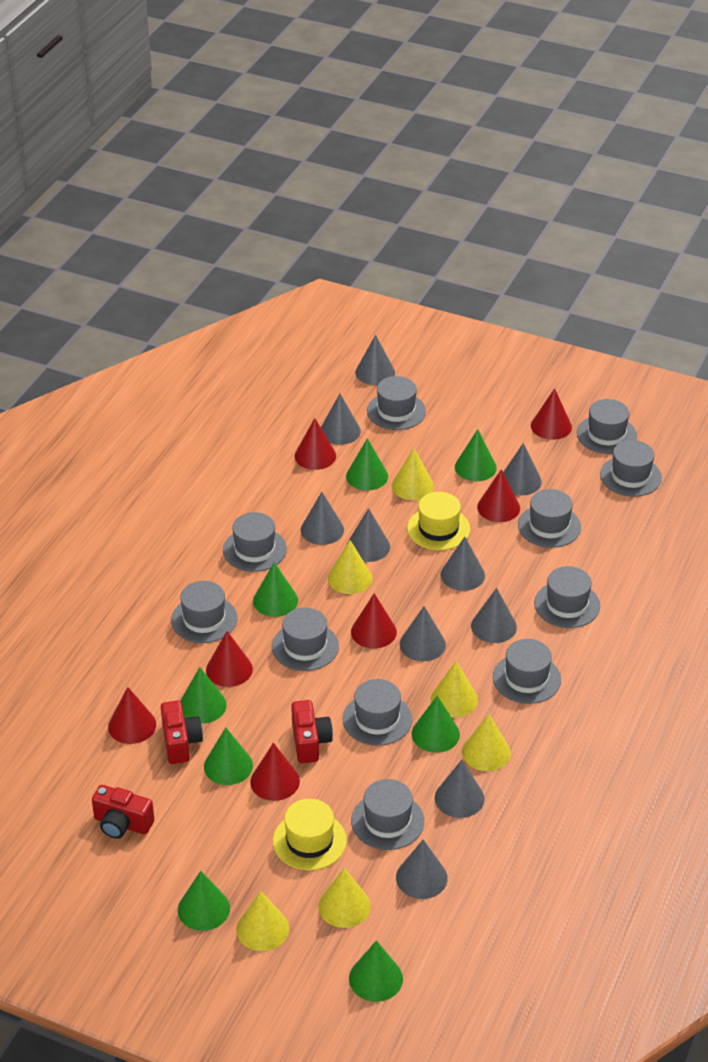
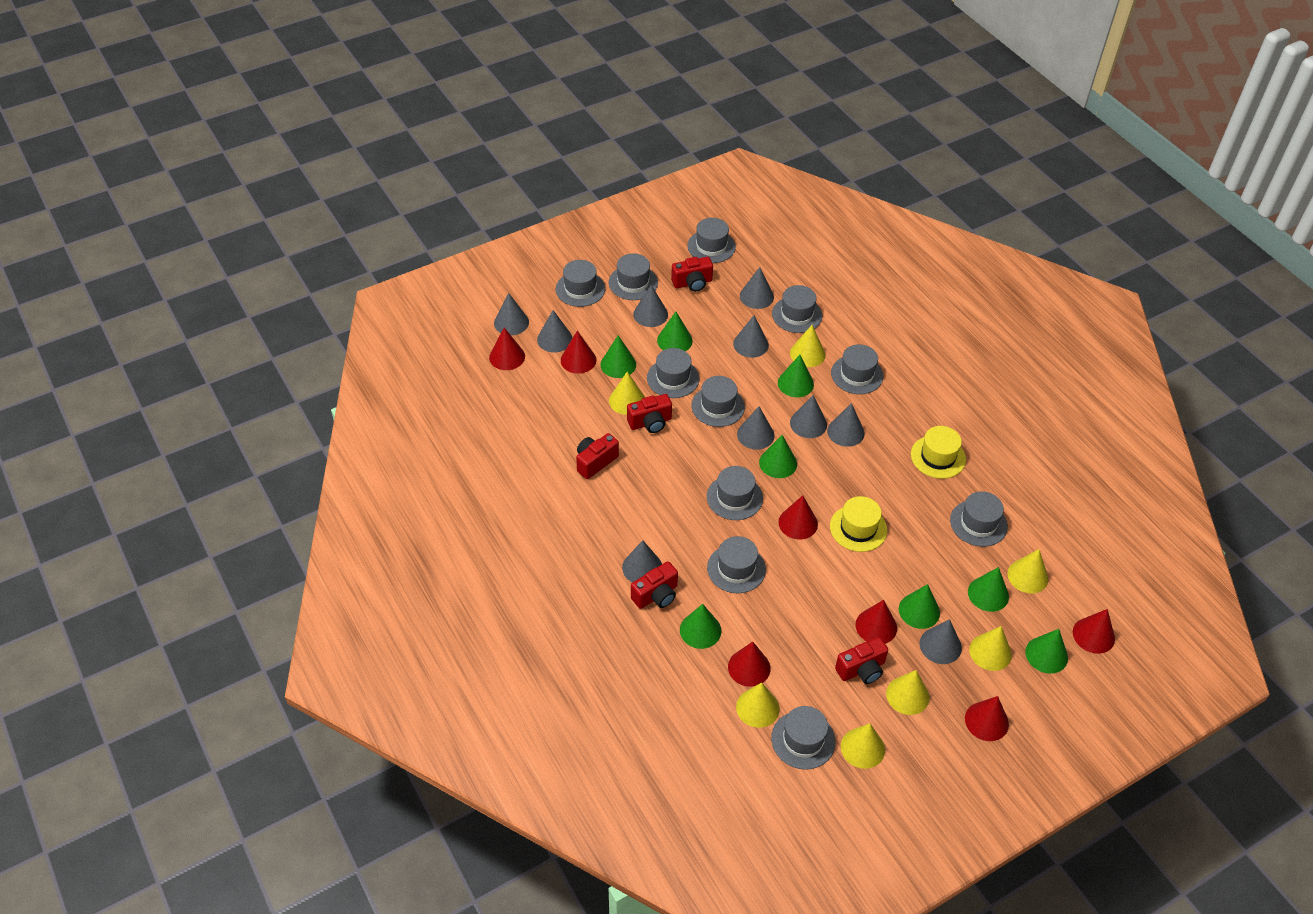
red camera: 3 -> 5
yellow cone: 6 -> 7

